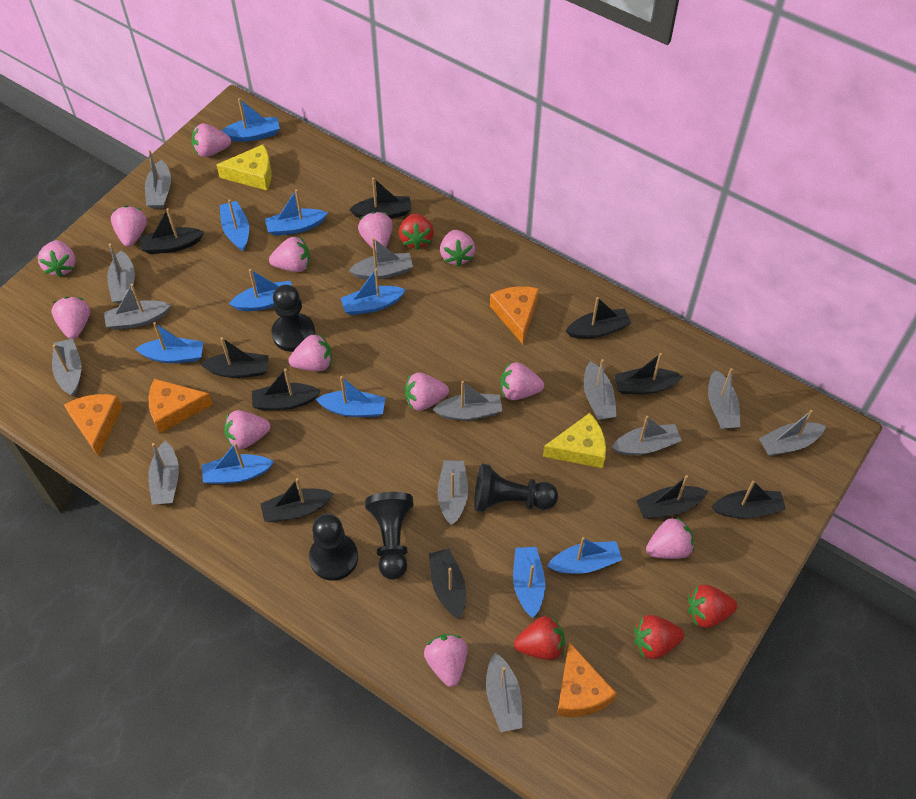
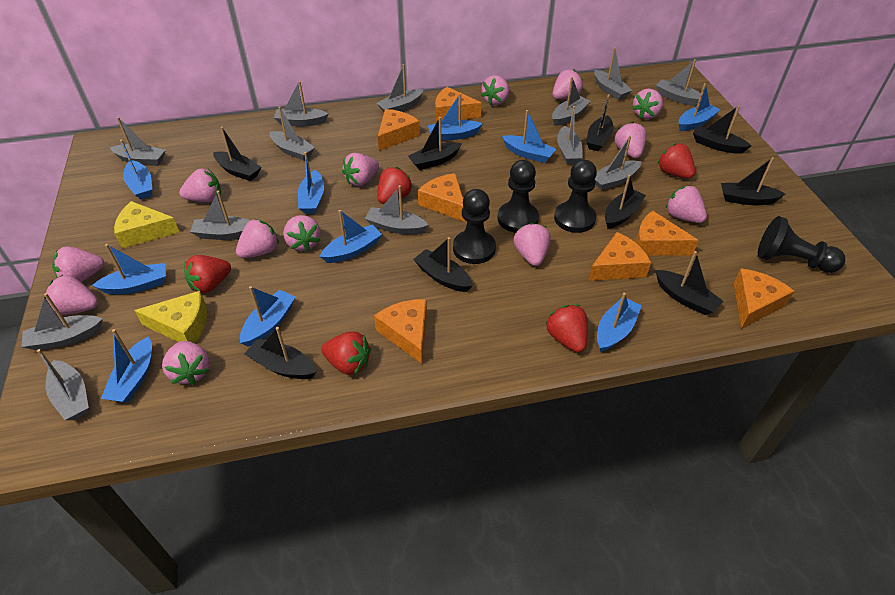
black boat: 10 -> 9
orange cheese: 4 -> 7
red strawberry: 4 -> 5

